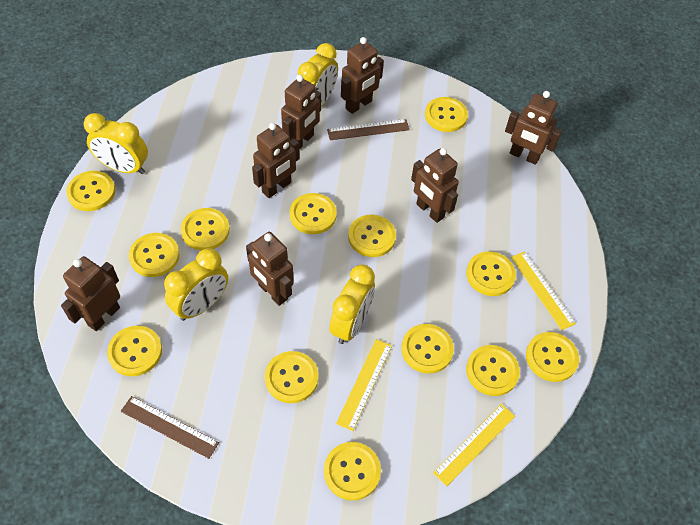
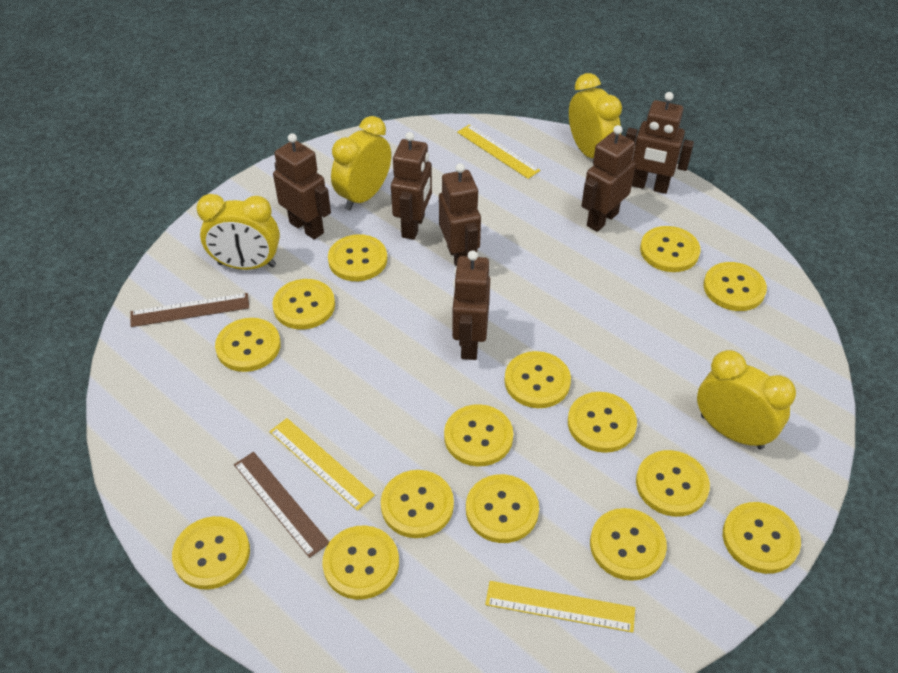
brown robot: 7 -> 6
yellow button: 13 -> 15

